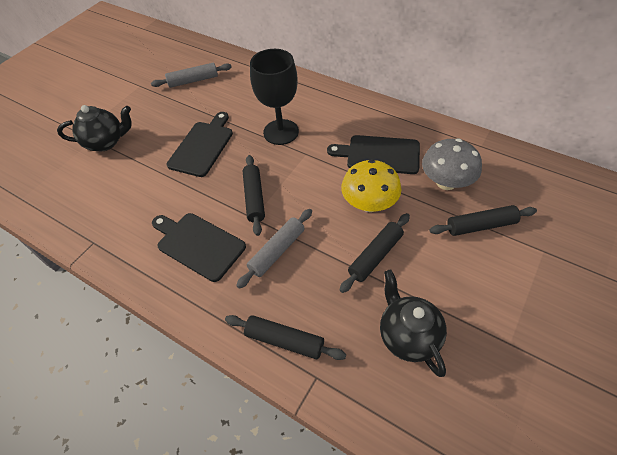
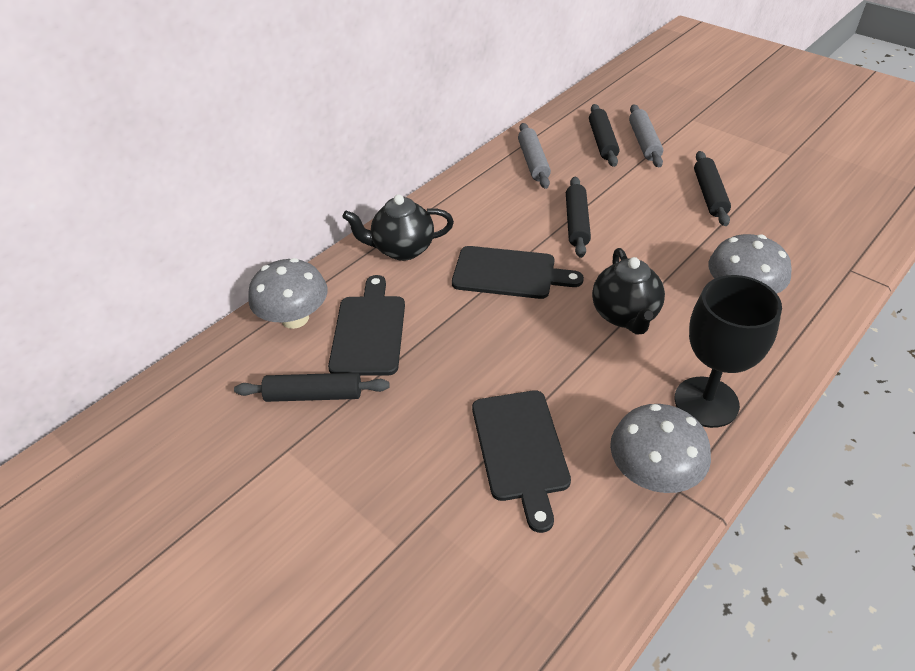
grey mushroom: 1 -> 3
yellow mushroom: 1 -> 0

